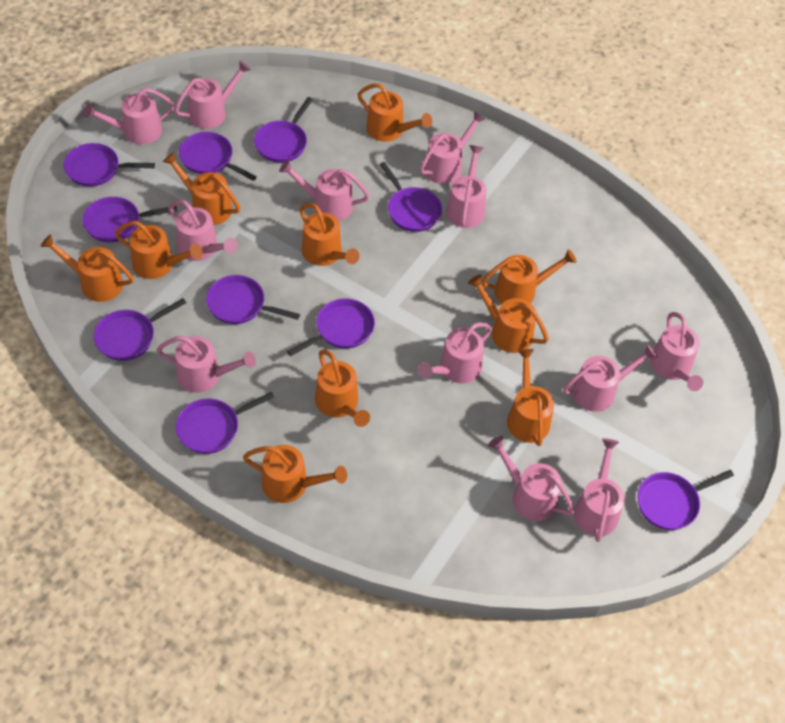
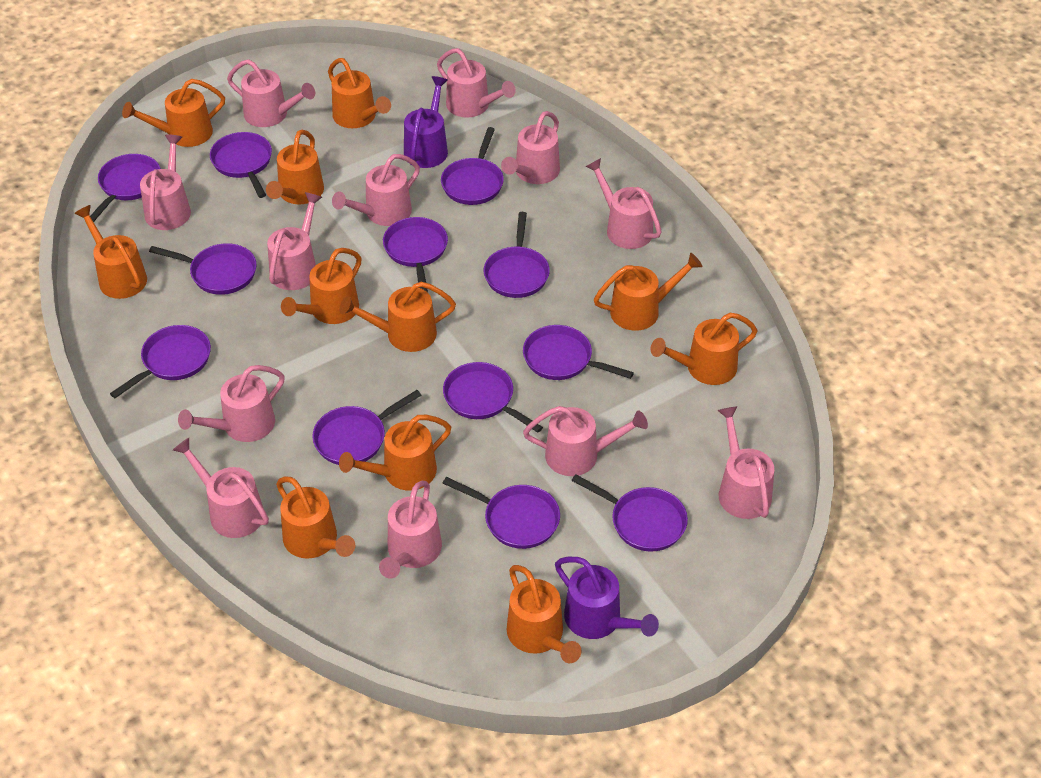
orange watering can: 10 -> 11
purple pan: 10 -> 12
purple watering can: 0 -> 2

